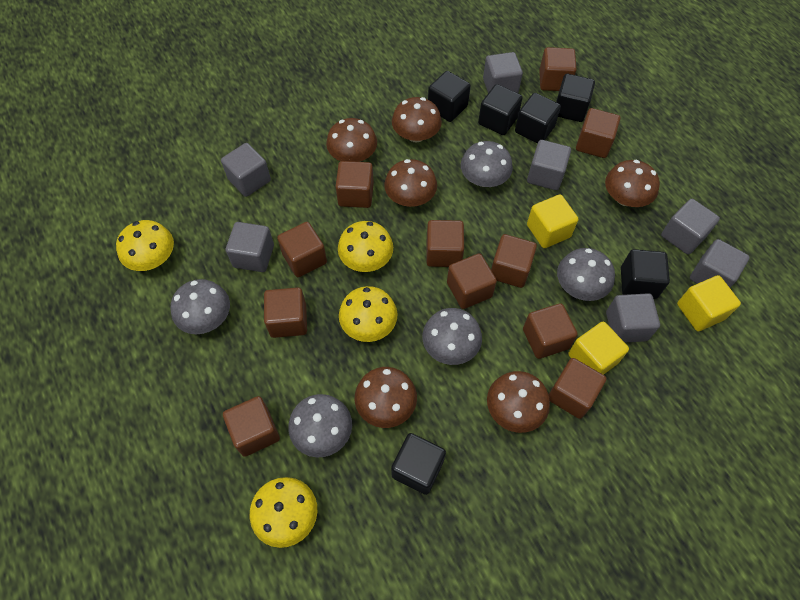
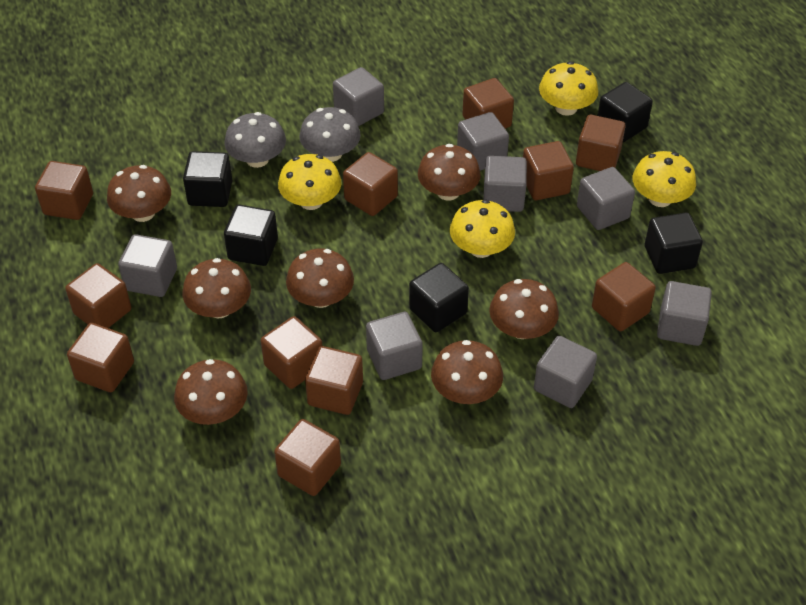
black cube: 6 -> 5
brown mushroom: 6 -> 7
grey cube: 7 -> 8
grey mushroom: 5 -> 2
yellow cube: 3 -> 0

